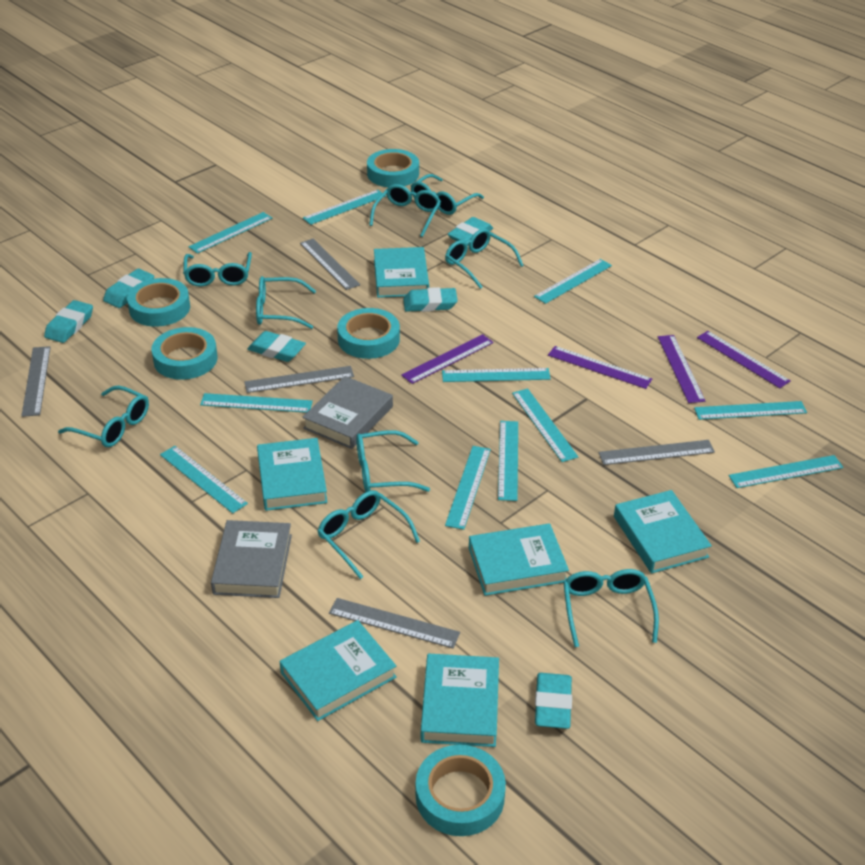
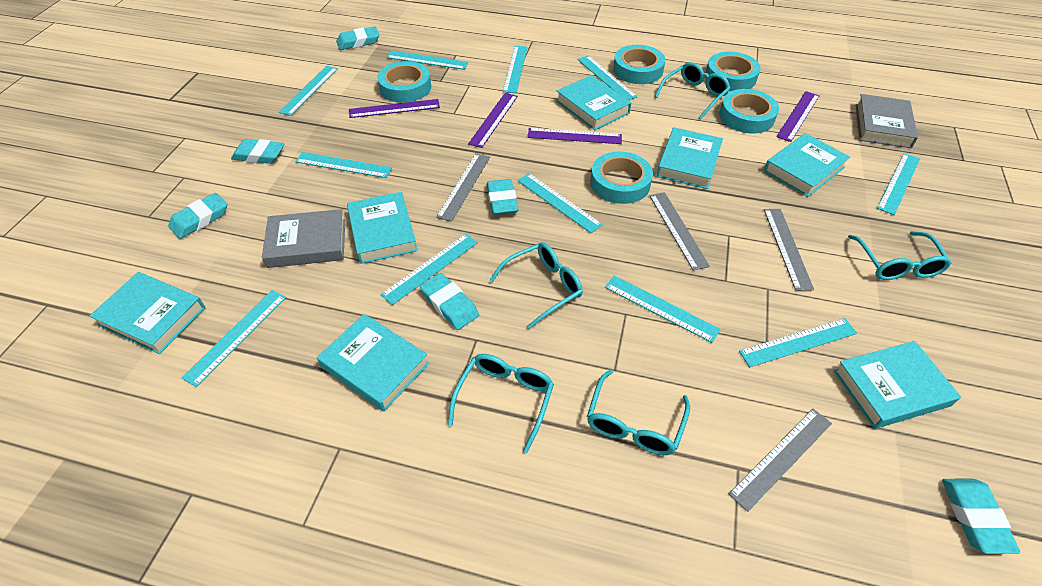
grey ruler: 5 -> 4
turquoise book: 6 -> 7
turquoise glasses: 9 -> 5

